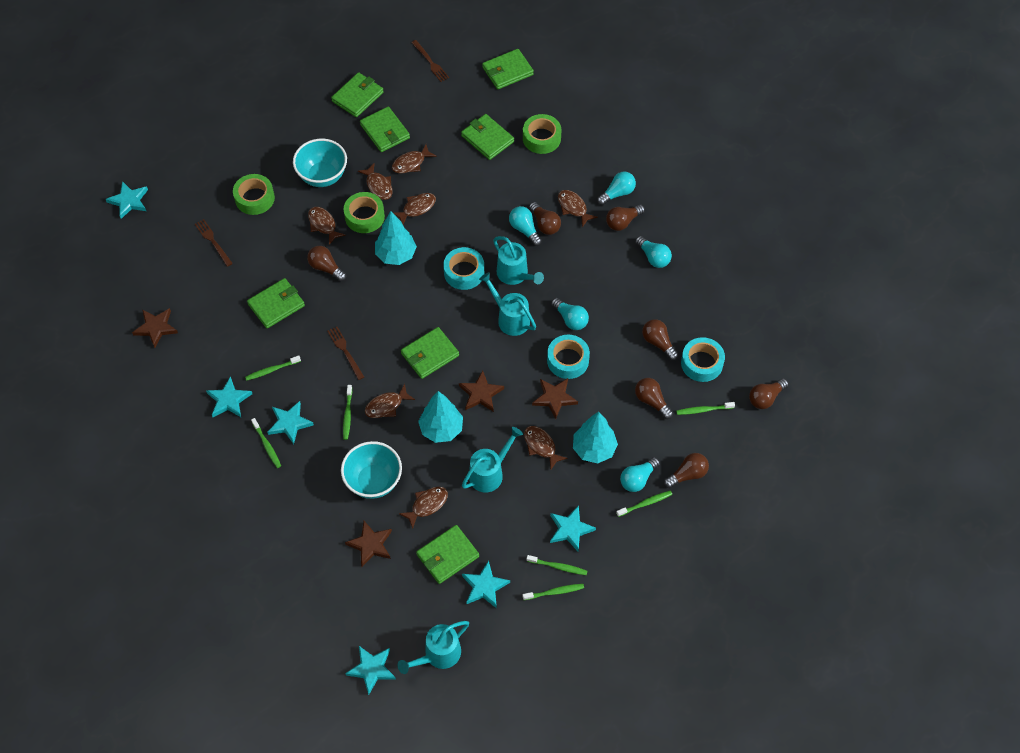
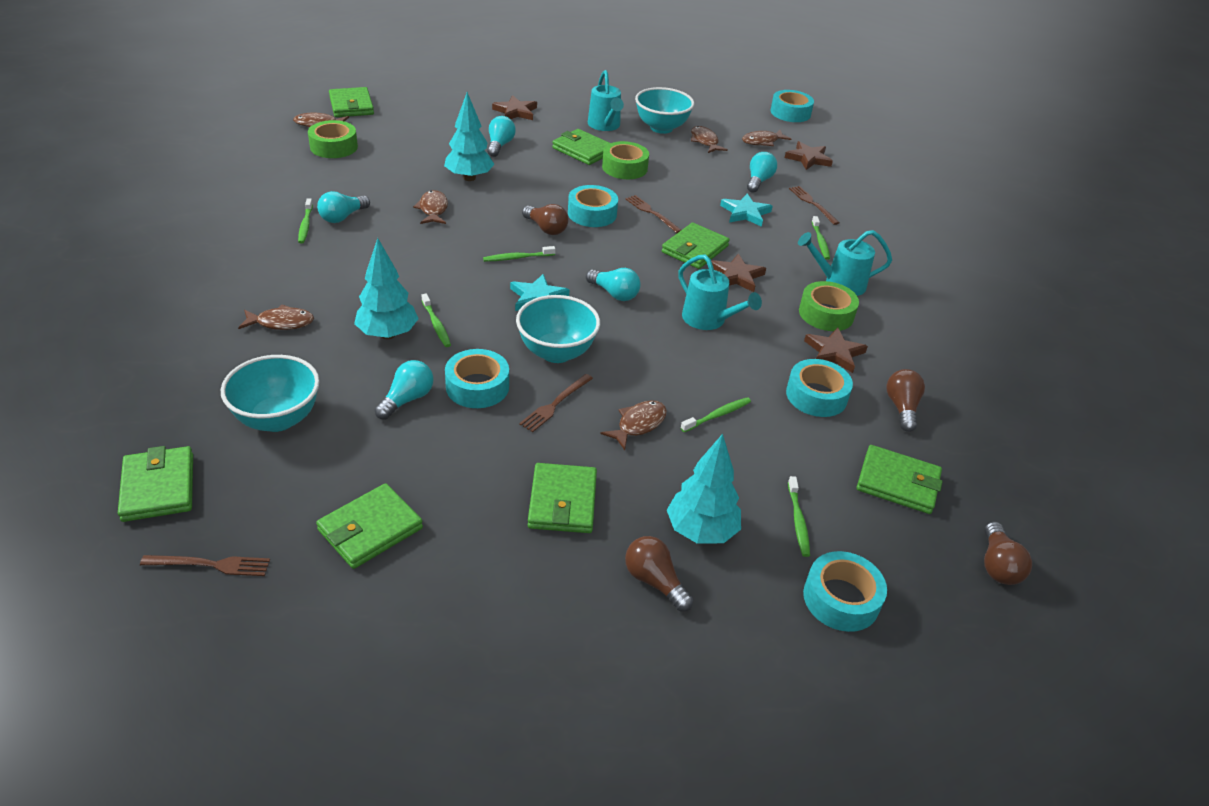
brown fish: 8 -> 6
brown fork: 3 -> 4
brown light bulb: 7 -> 4
green toothbrush: 7 -> 6
turquoise bowl: 2 -> 3
turquoise star: 6 -> 2
turquoise tape: 3 -> 5
turquoise watering can: 4 -> 3

